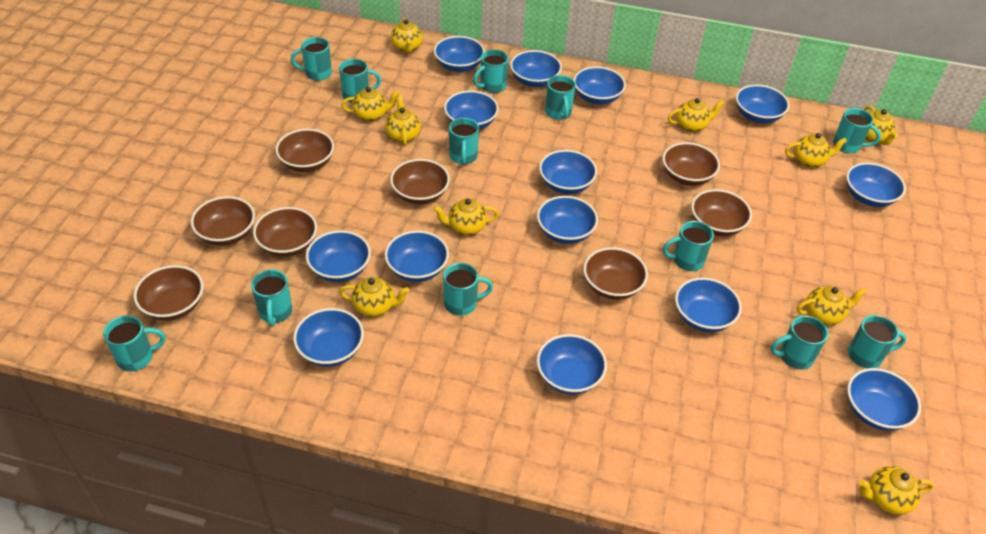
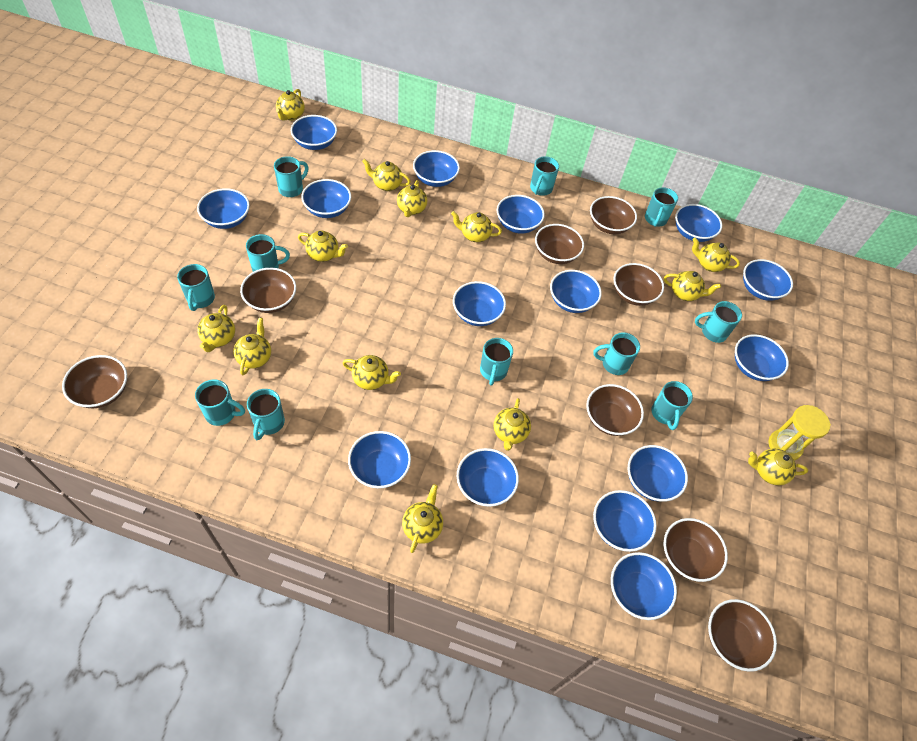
blue bowl: 14 -> 15
turquoise mug: 12 -> 11
yellow hourglass: 0 -> 1
yellow teapot: 10 -> 13

